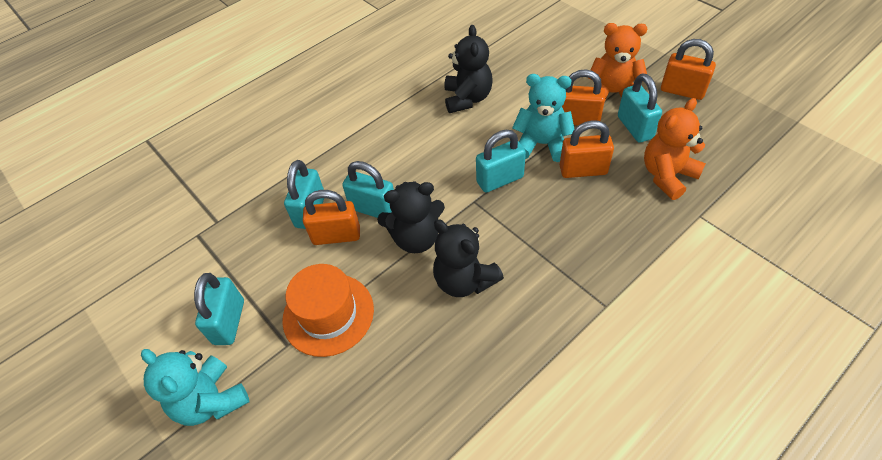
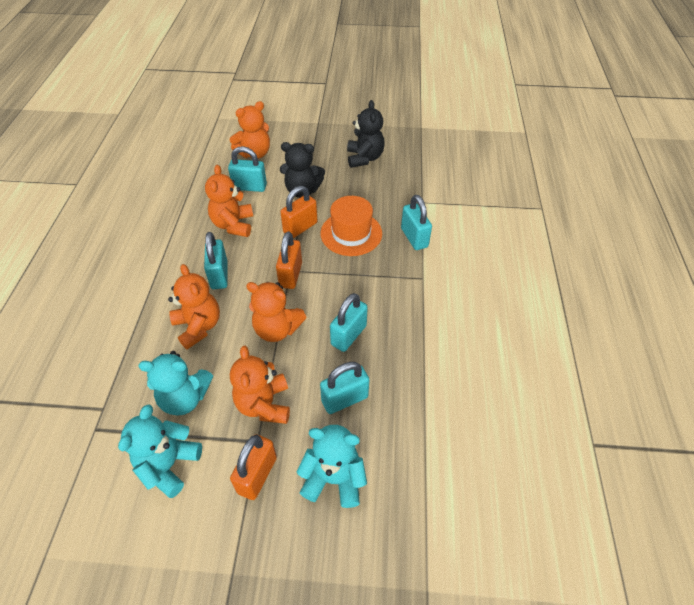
black teddy bear: 3 -> 2
orange padlock: 4 -> 3
orange teddy bear: 2 -> 5
turquoise teddy bear: 2 -> 3

